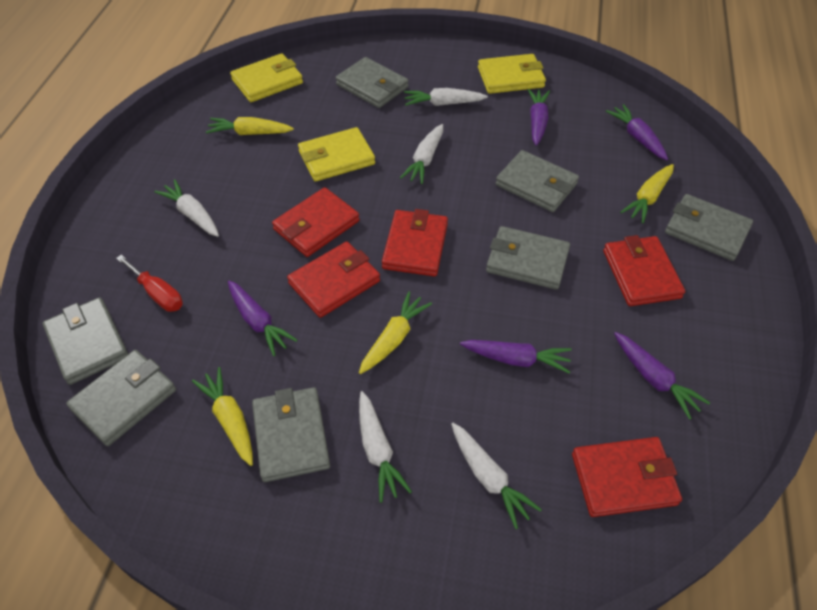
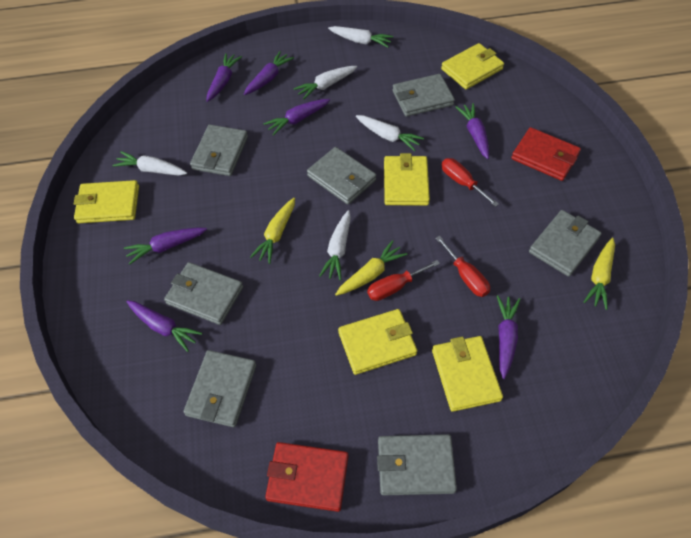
purple carrot: 5 -> 7
red screwdriver: 1 -> 3
red wallet: 5 -> 2
yellow carrot: 4 -> 3
yellow wallet: 3 -> 5

